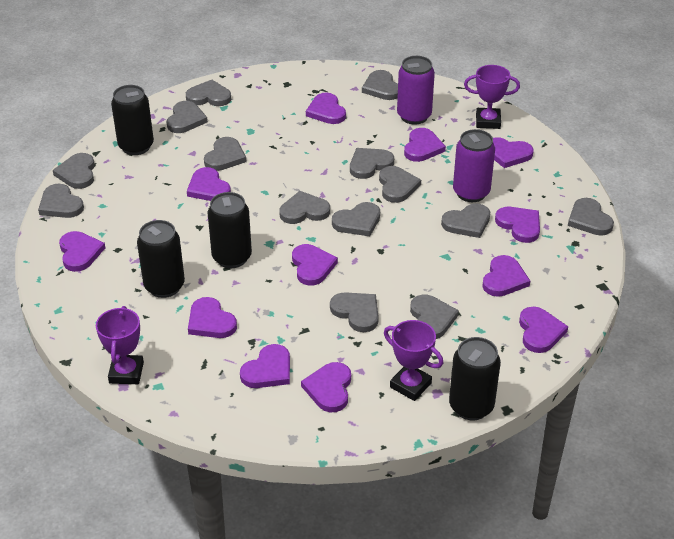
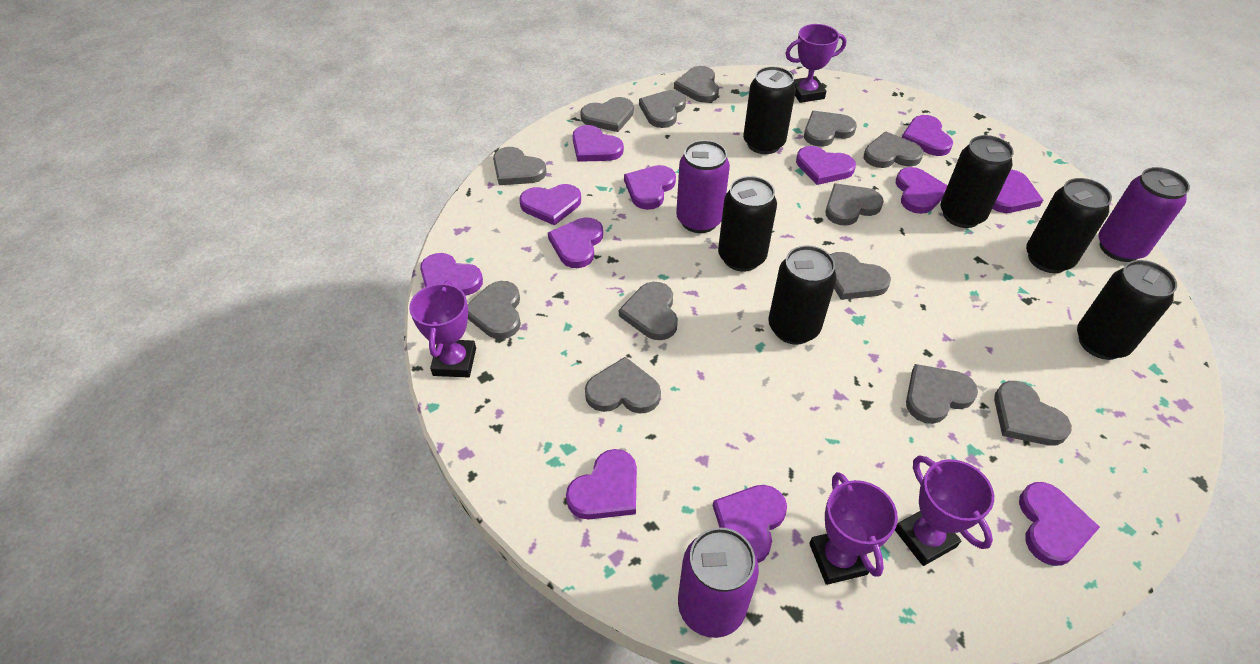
black can: 4 -> 6
grey heart: 14 -> 13
purple can: 2 -> 3
purple trophy: 3 -> 4

